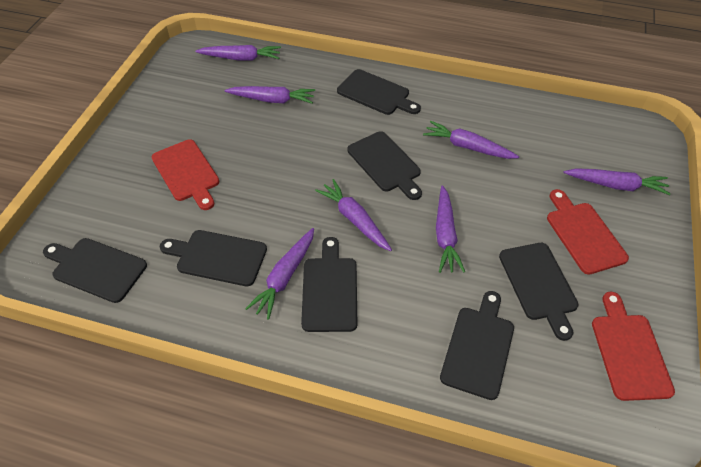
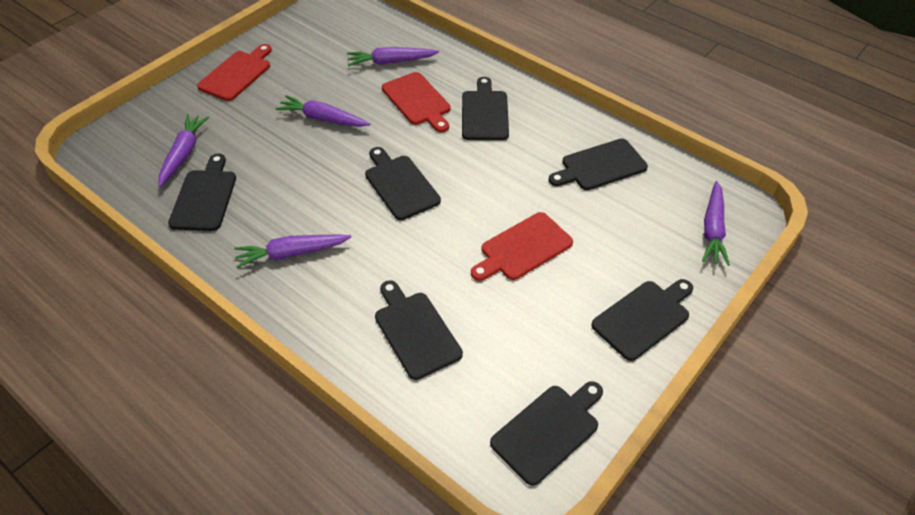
purple carrot: 7 -> 5

